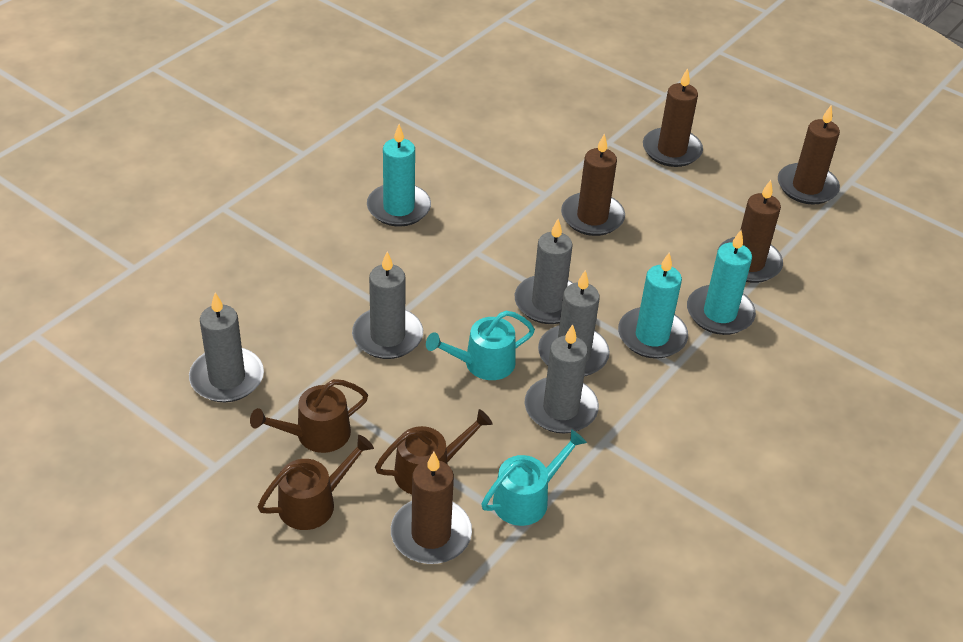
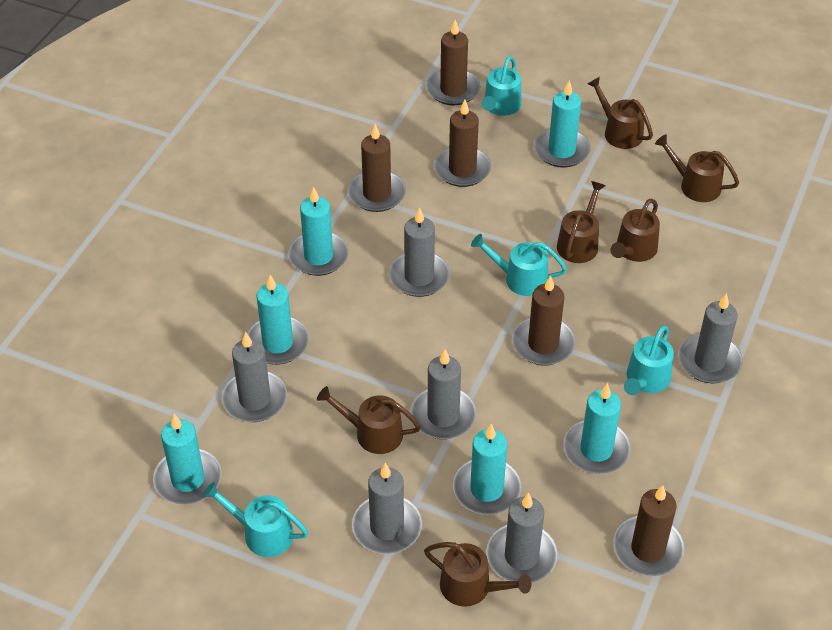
brown watering can: 3 -> 6
grey candle: 5 -> 6
turquoise candle: 3 -> 6
turquoise watering can: 2 -> 4

